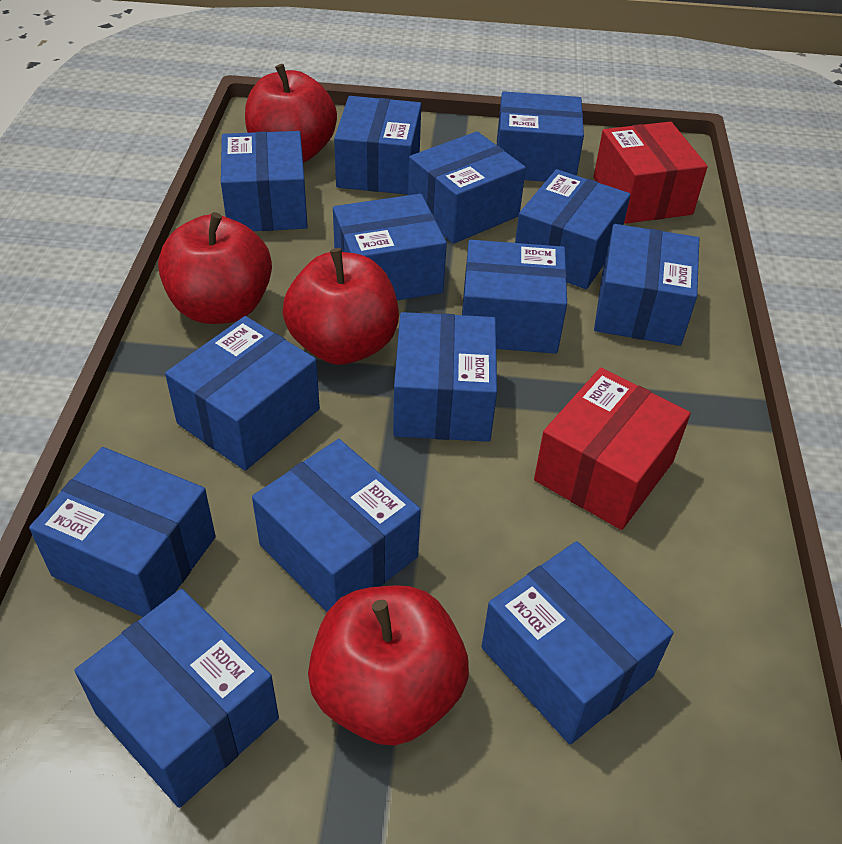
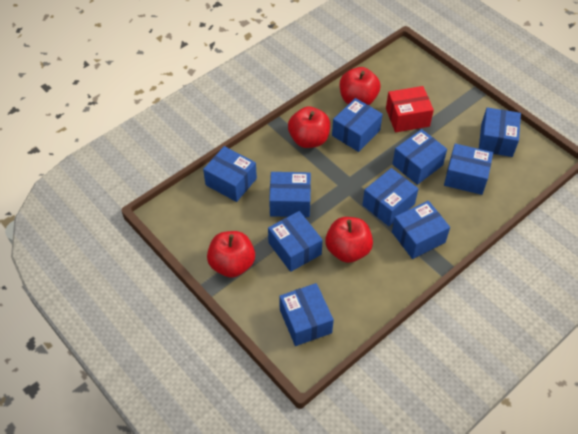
blue box: 14 -> 10
red box: 2 -> 1

